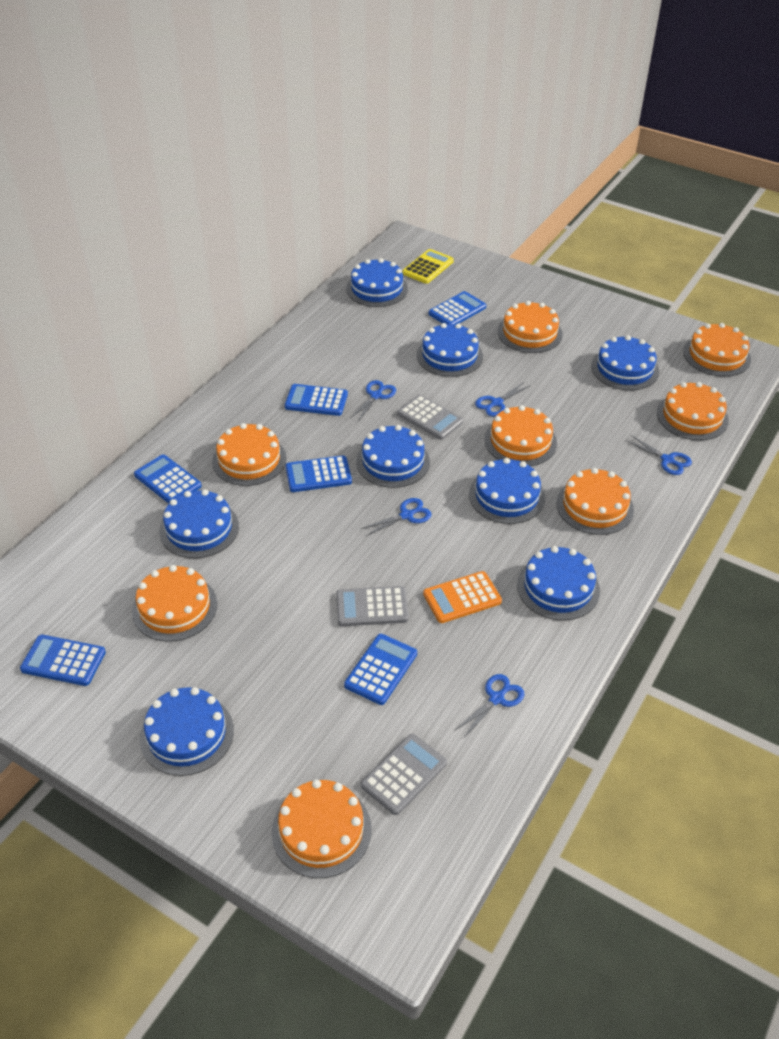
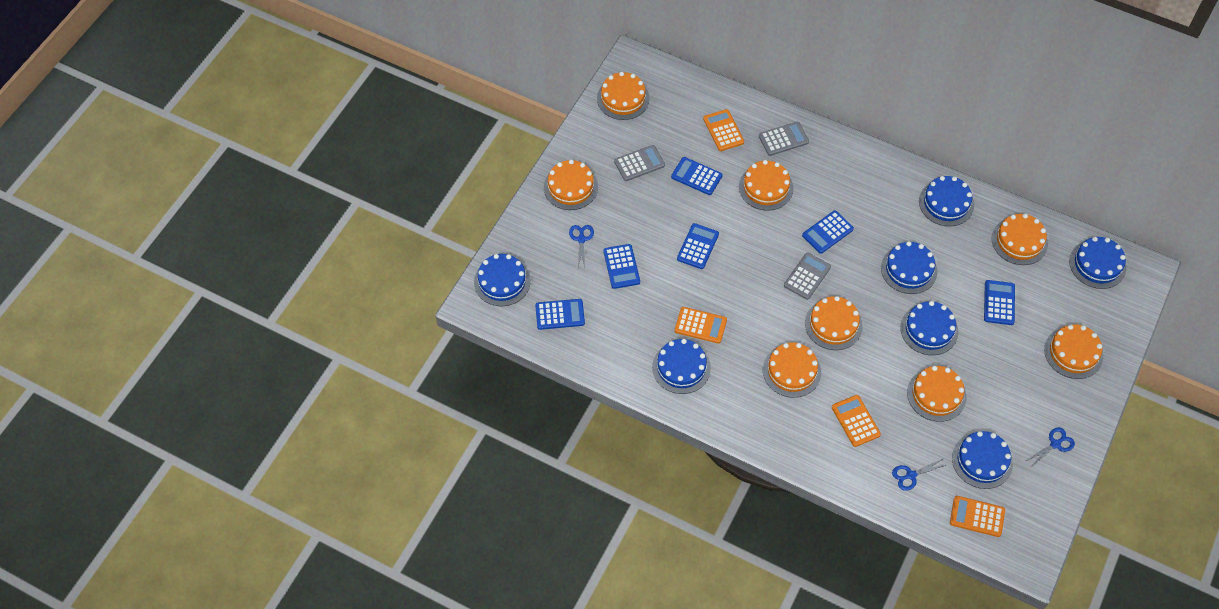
blue cake: 8 -> 7
blue scissors: 5 -> 3
orange calculator: 1 -> 4
yellow calculator: 1 -> 0

